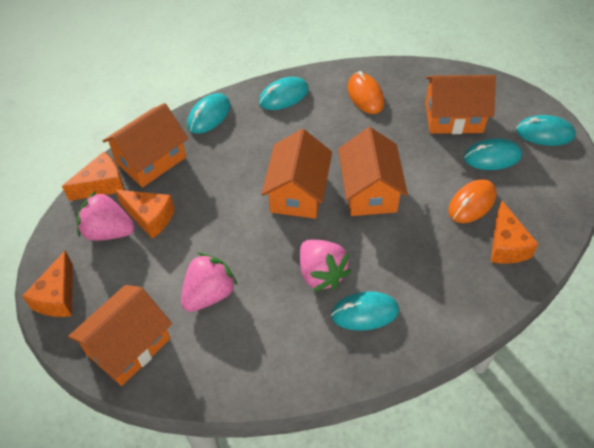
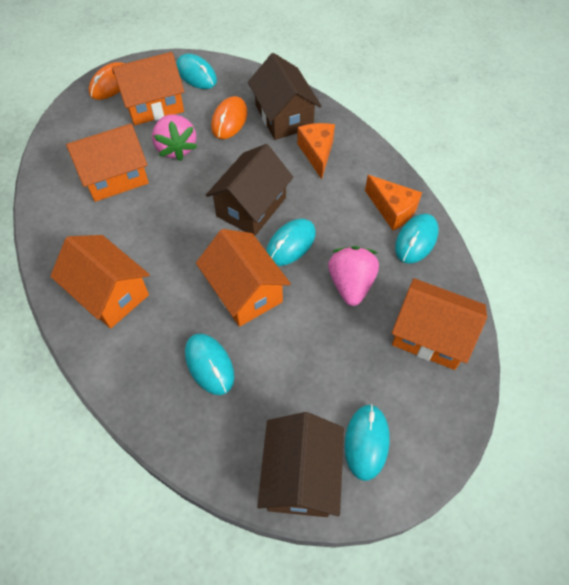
brown house: 0 -> 3
orange cheese: 4 -> 2
pink strawberry: 3 -> 2

